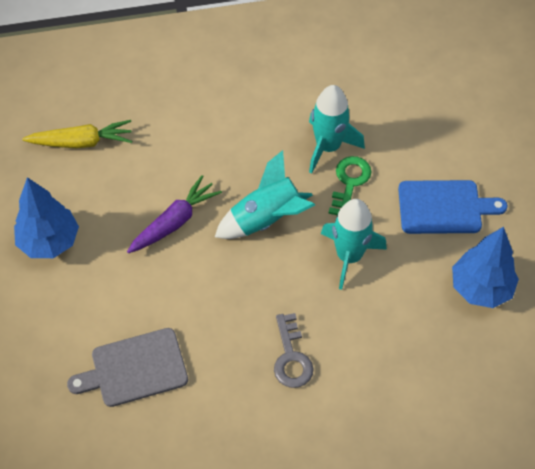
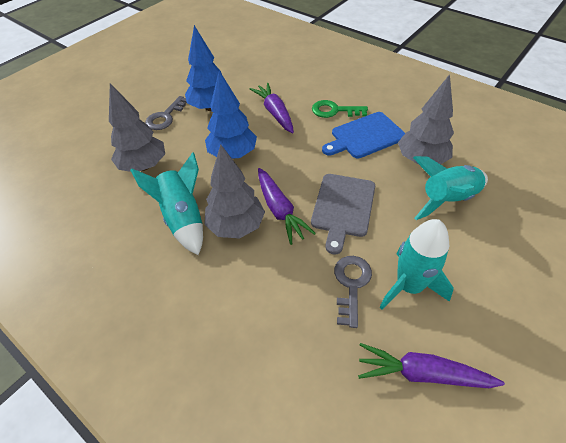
grey key: 1 -> 2
grey tree: 0 -> 3
purple carrot: 1 -> 3
yellow carrot: 1 -> 0

